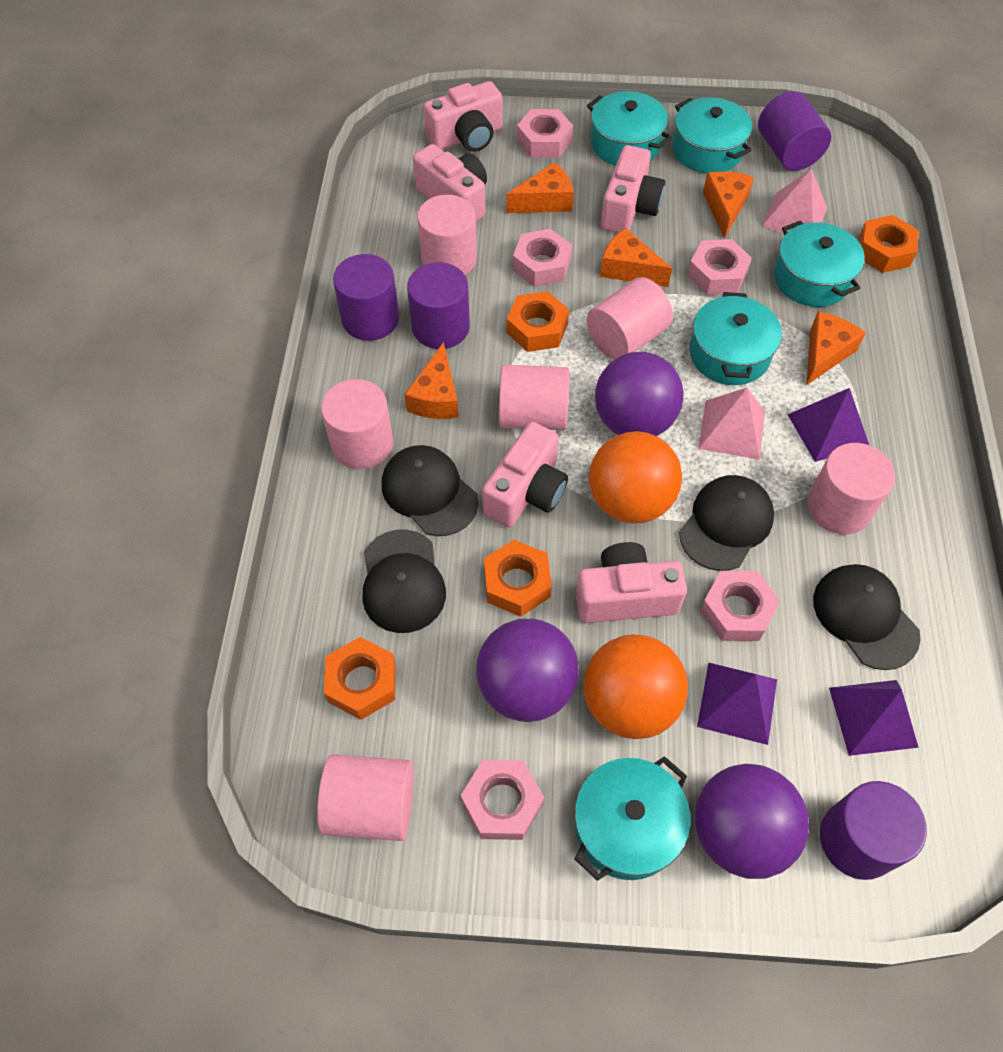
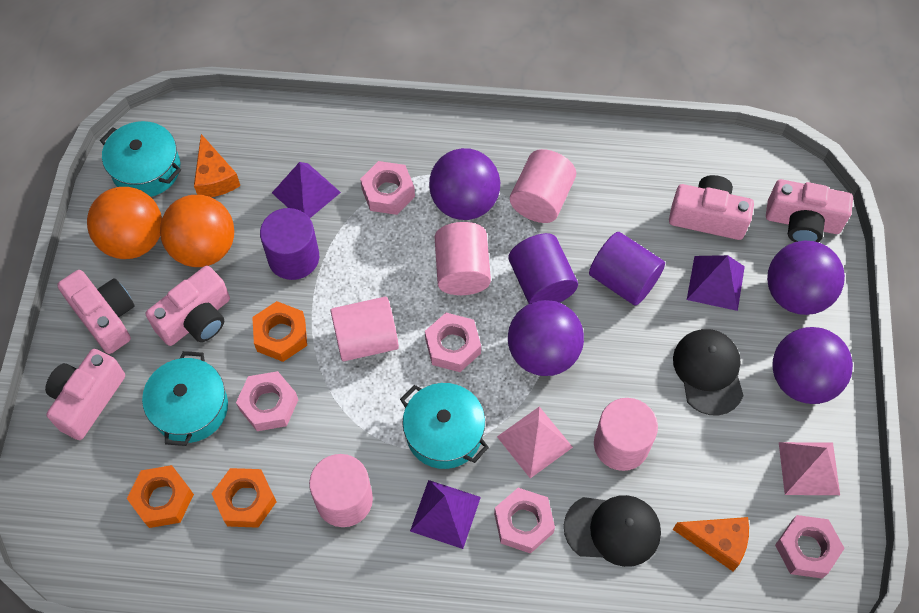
black cap: 4 -> 2
orange cheese: 5 -> 2
orange nut: 4 -> 3
pink cylinder: 6 -> 5
purple ball: 3 -> 4
purple cylinder: 4 -> 3
turquoise pot: 5 -> 3

